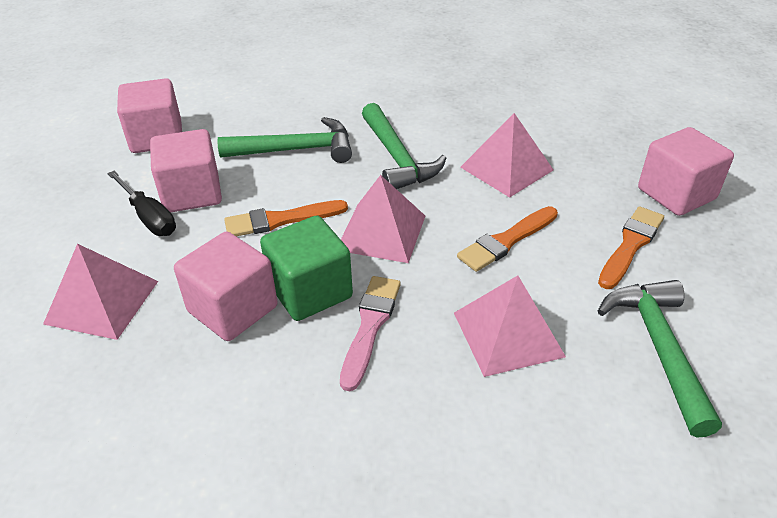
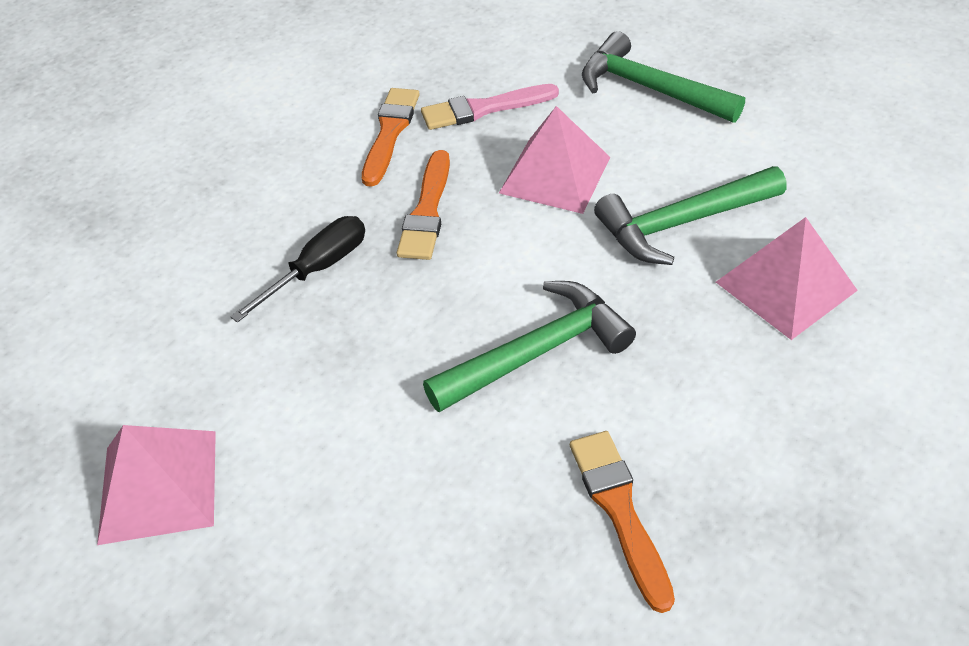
green cube: 1 -> 0
pink cube: 4 -> 0
pink pyramid: 4 -> 3

